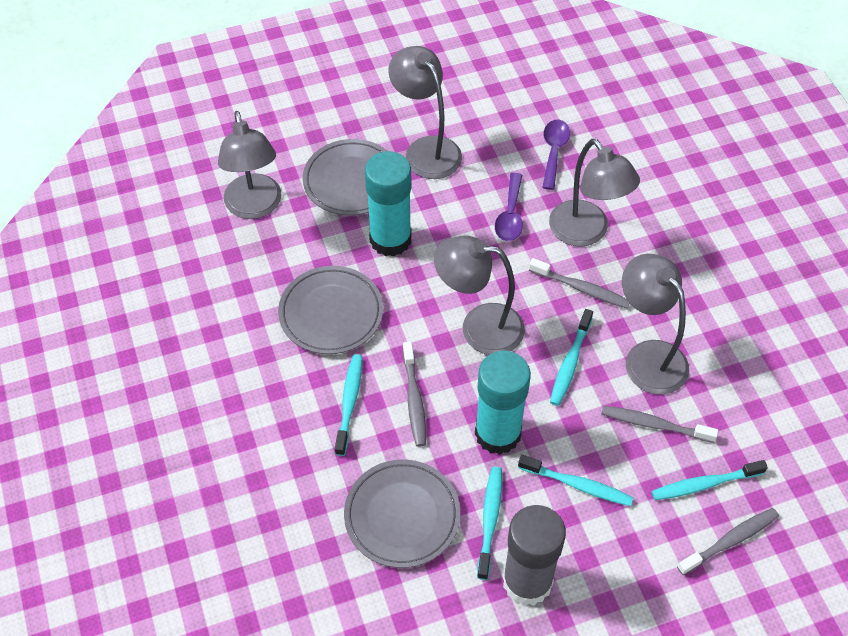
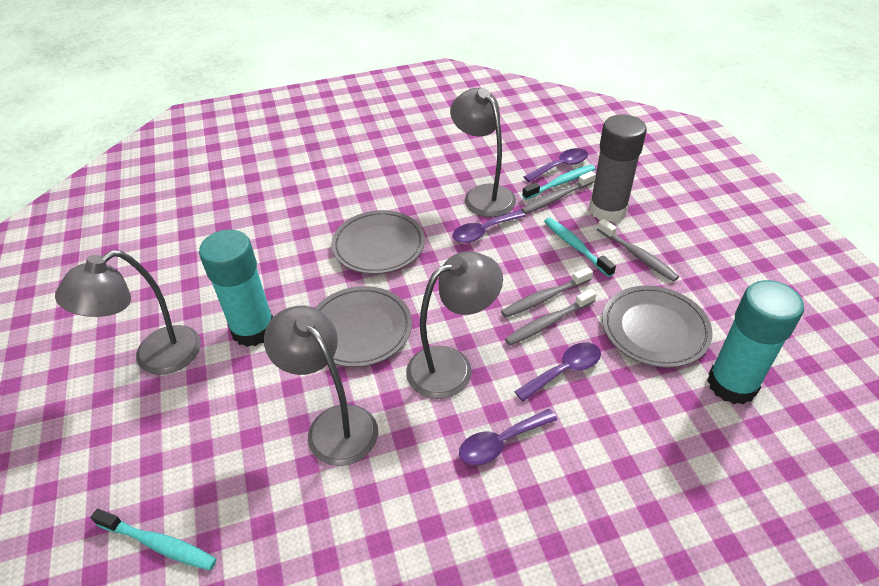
grey lamp: 5 -> 4
purple spoon: 2 -> 4
turquoise toothbrush: 5 -> 3

